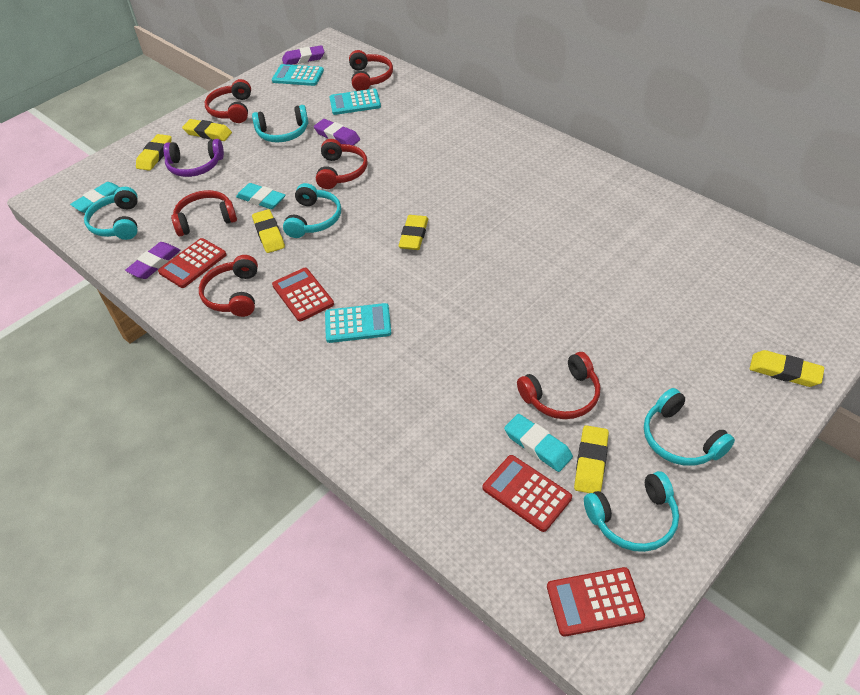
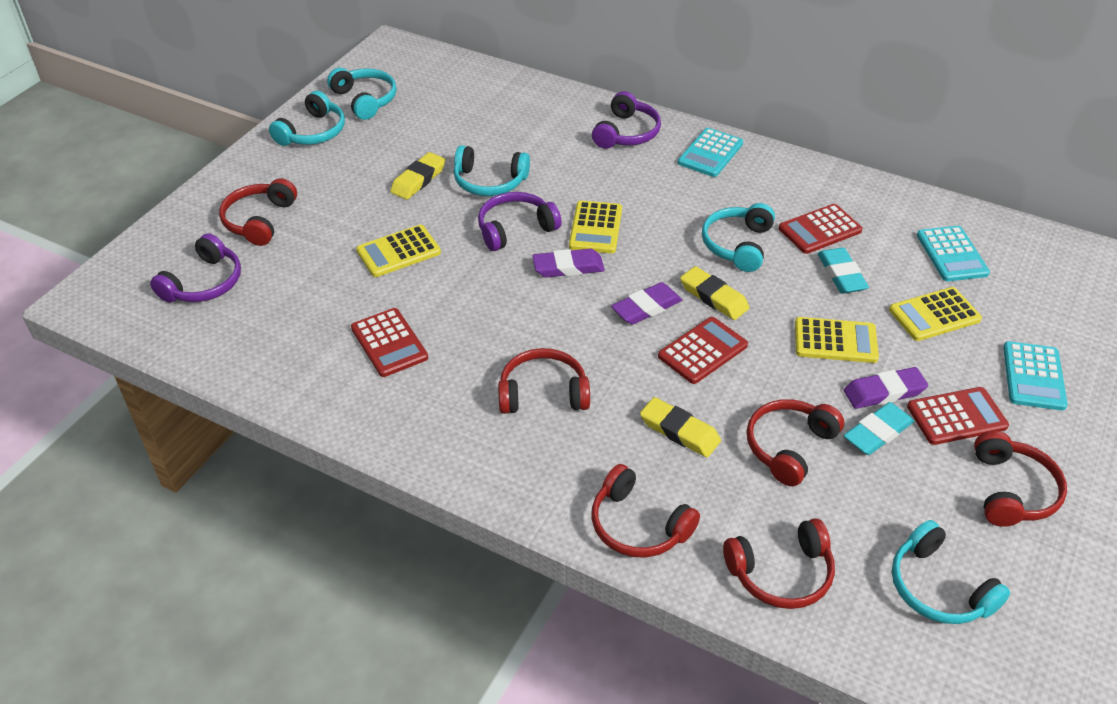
purple headphones: 1 -> 3
turquoise eraser: 3 -> 2
yellow calculator: 0 -> 4
yellow eraser: 6 -> 3

